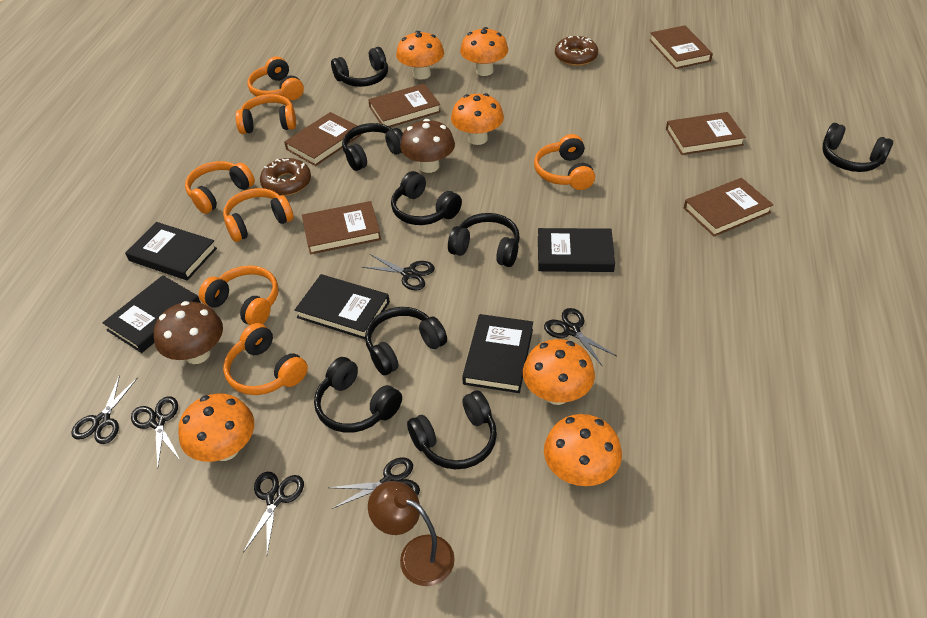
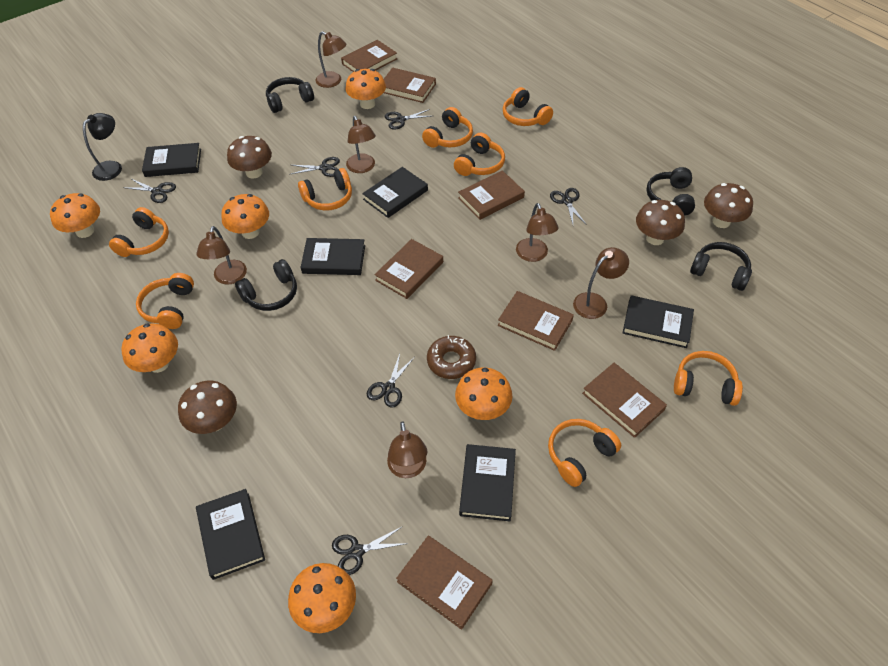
black book: 5 -> 6
black headphones: 8 -> 4
black lamp: 0 -> 1
brown book: 6 -> 7
brown donut: 2 -> 1
brown lamp: 1 -> 6
brown mushroom: 2 -> 4
orange headphones: 7 -> 8

